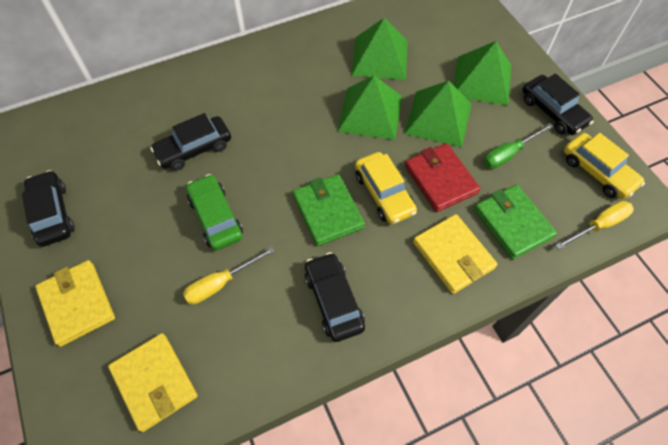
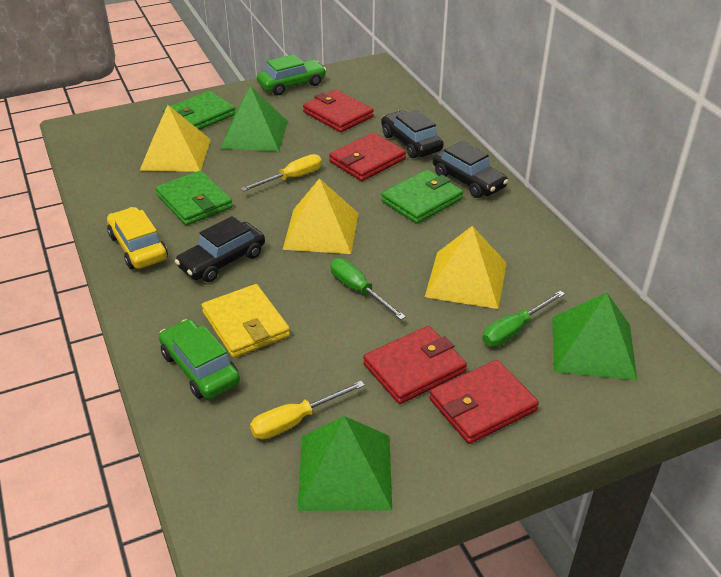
black car: 4 -> 3
green car: 1 -> 2
green pyramid: 4 -> 3
green screwdriver: 1 -> 2
green wallet: 2 -> 3
red wallet: 1 -> 4
yellow car: 2 -> 1
yellow pyramid: 0 -> 3
yellow wallet: 3 -> 1

